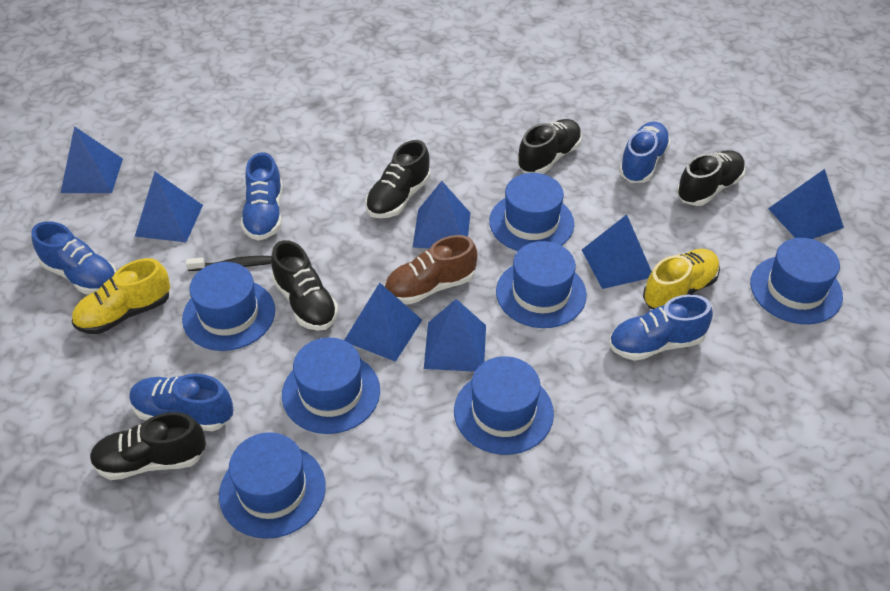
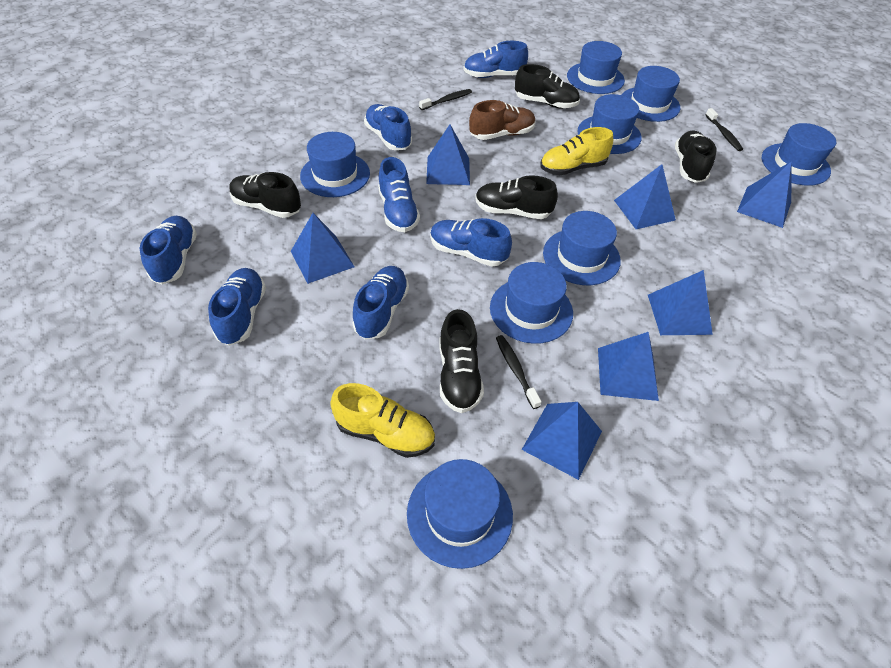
black toothbrush: 1 -> 3
blue hat: 7 -> 8
blue shoe: 5 -> 7

